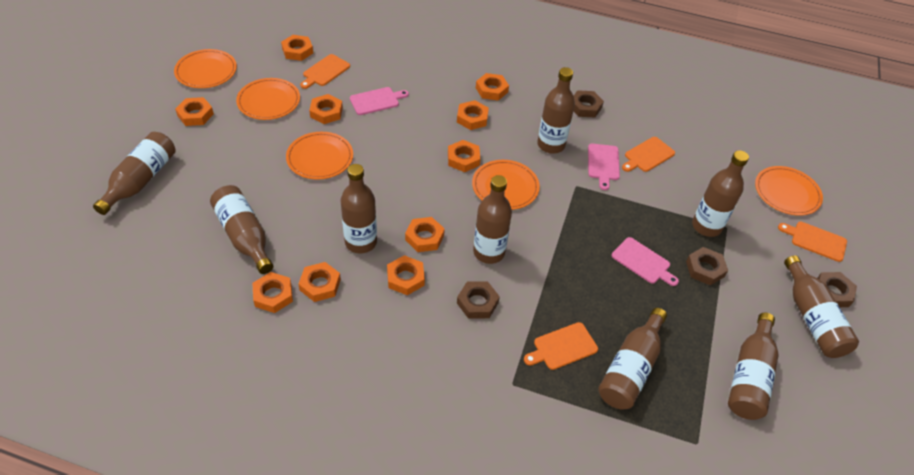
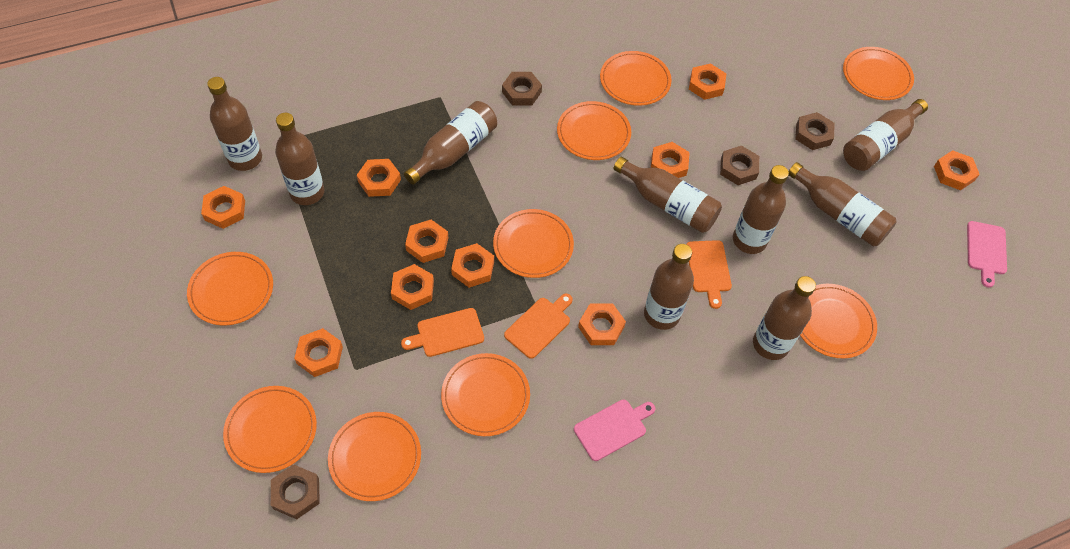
orange cutting board: 4 -> 3
orange plate: 5 -> 9
pink cutting board: 3 -> 2

